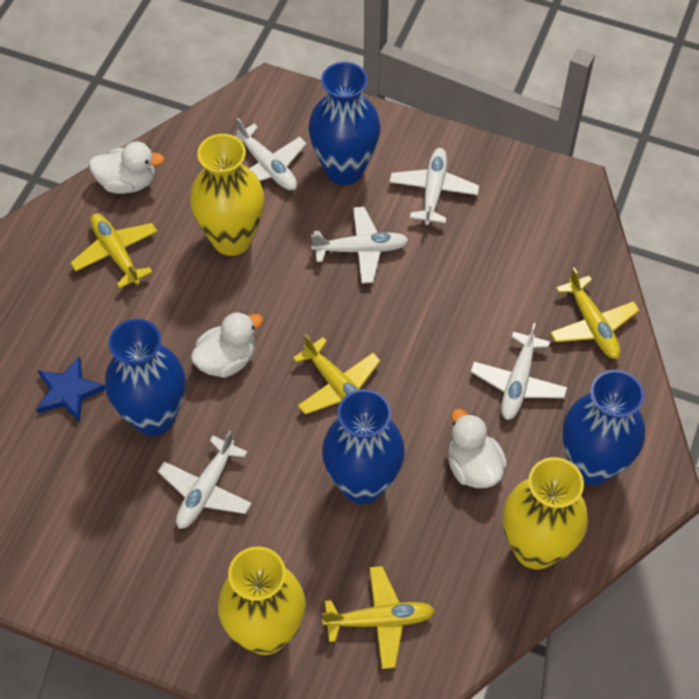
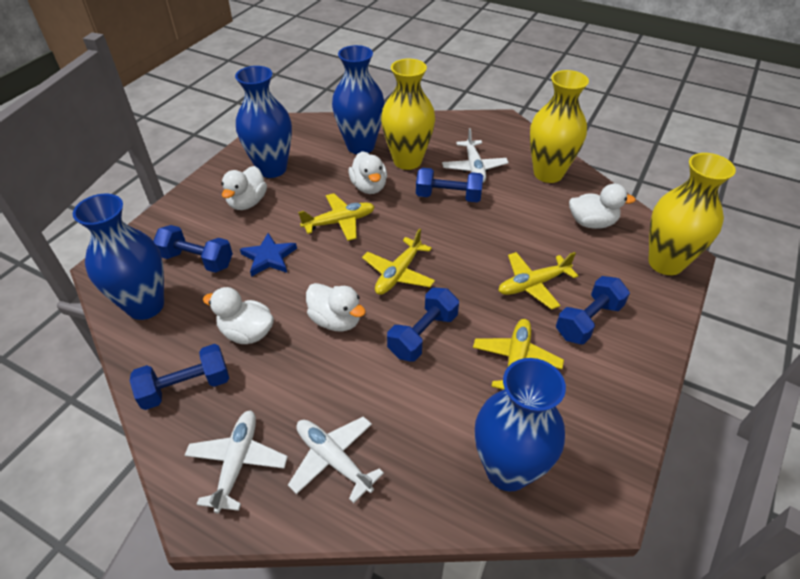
blue dumbbell: 0 -> 5
white duck: 3 -> 5
white plane: 5 -> 3

